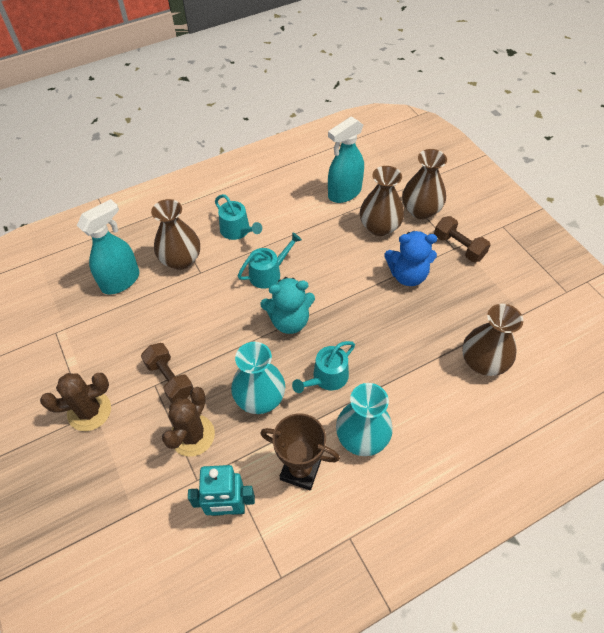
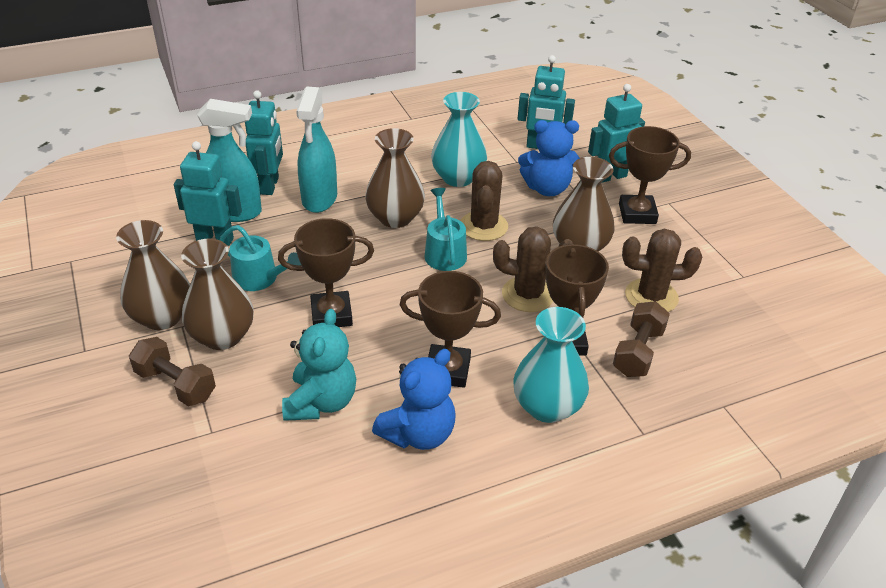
blue teddy bear: 1 -> 2
brown cactus: 2 -> 3
brown trophy: 1 -> 4
turquoise robot: 1 -> 4
turquoise watering can: 3 -> 2

